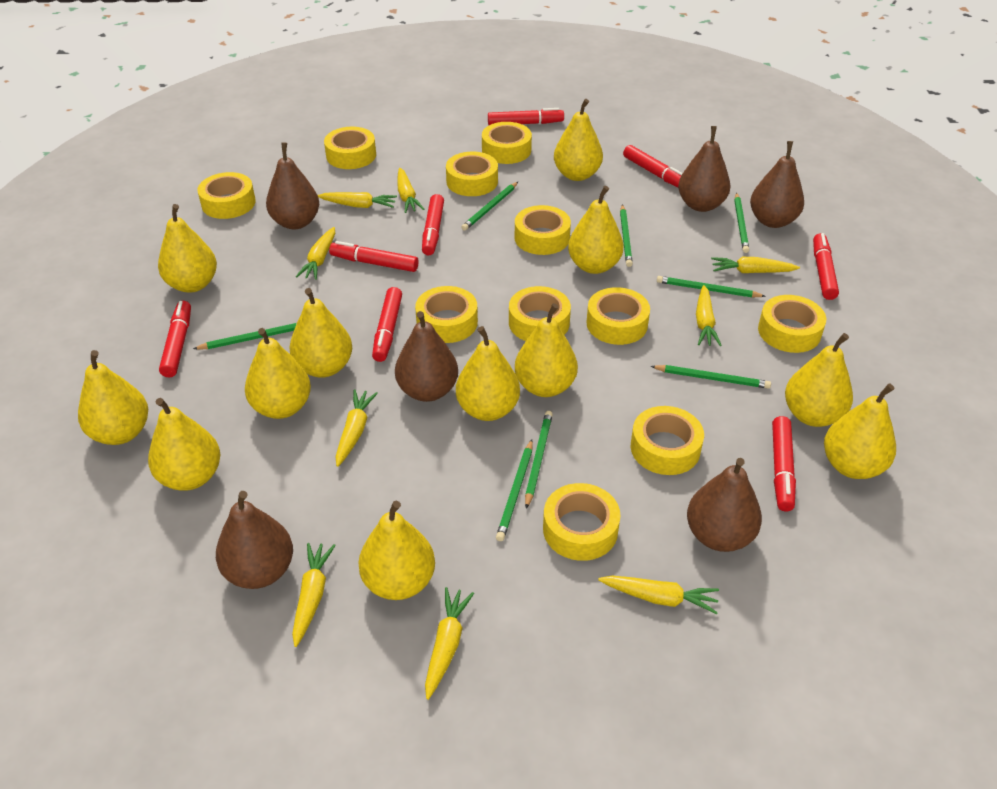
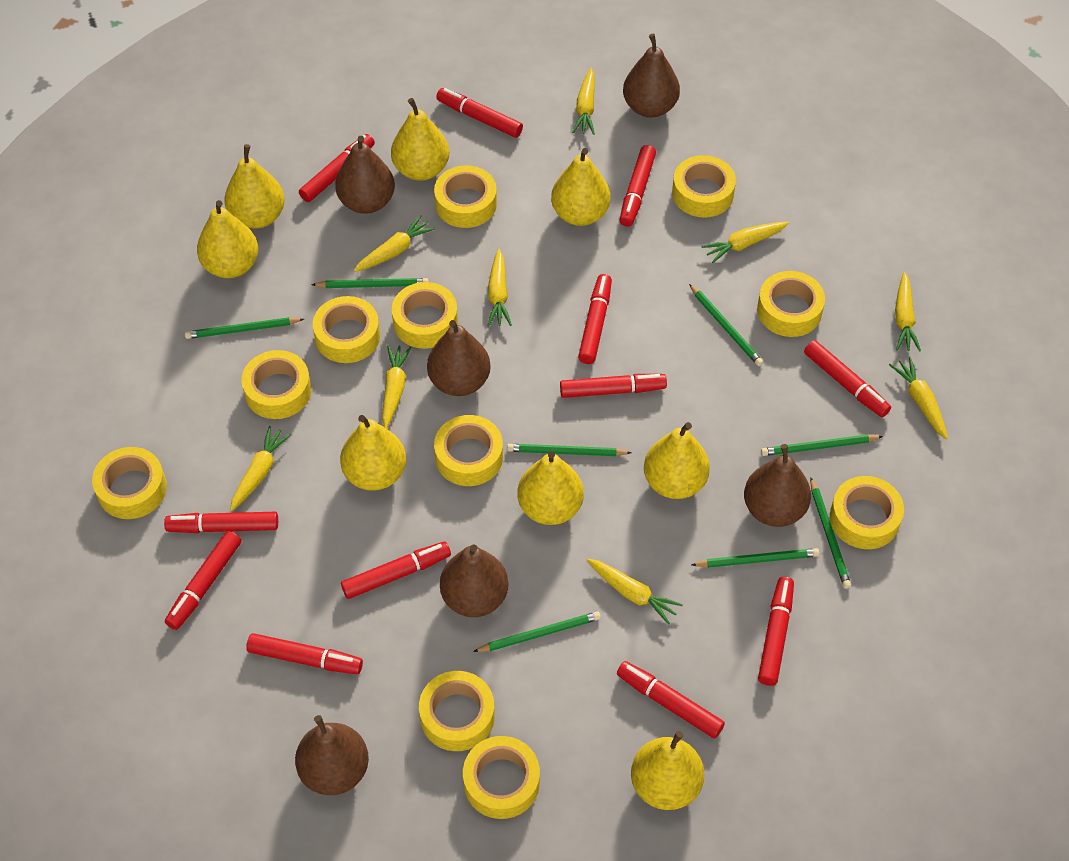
red marker: 8 -> 12
yellow pear: 12 -> 8

